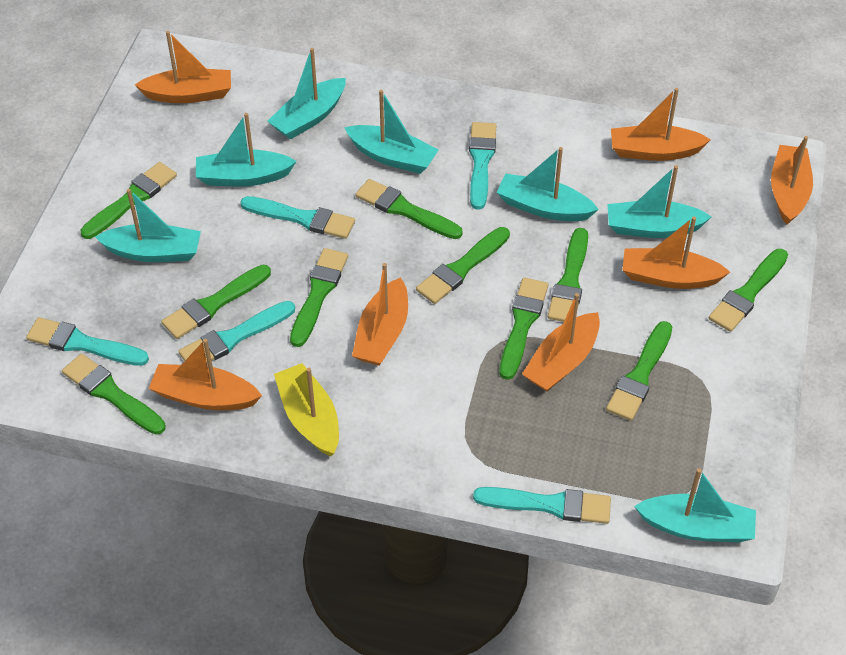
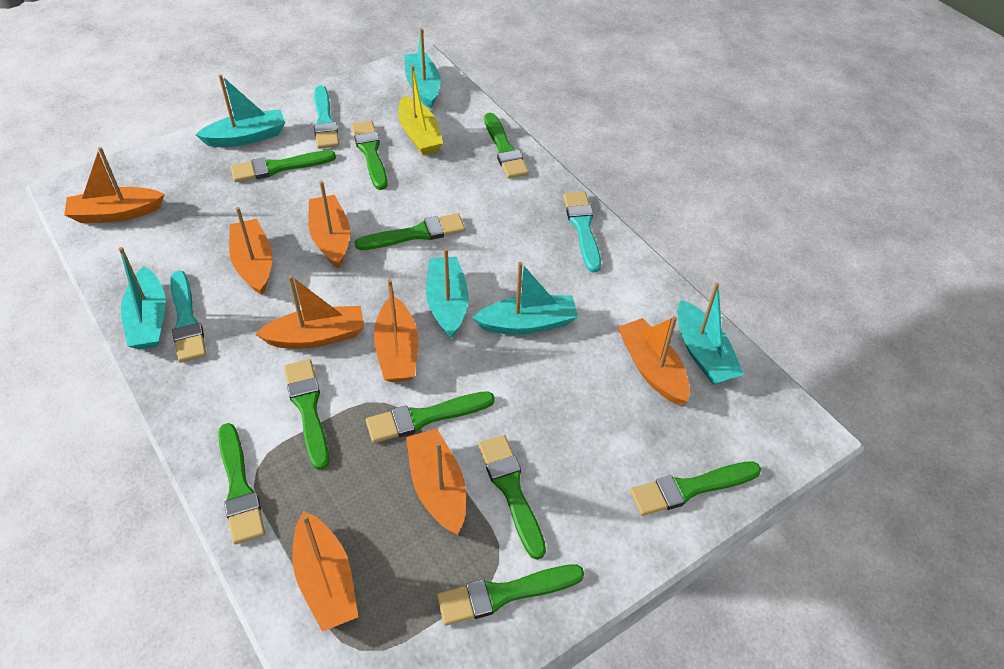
orange boat: 7 -> 8
turquoise boat: 7 -> 6
turquoise brush: 5 -> 3

